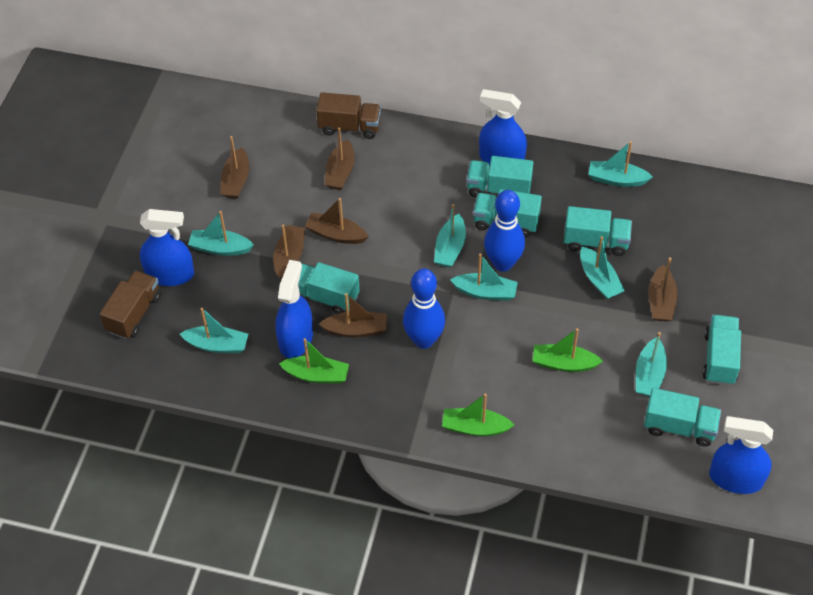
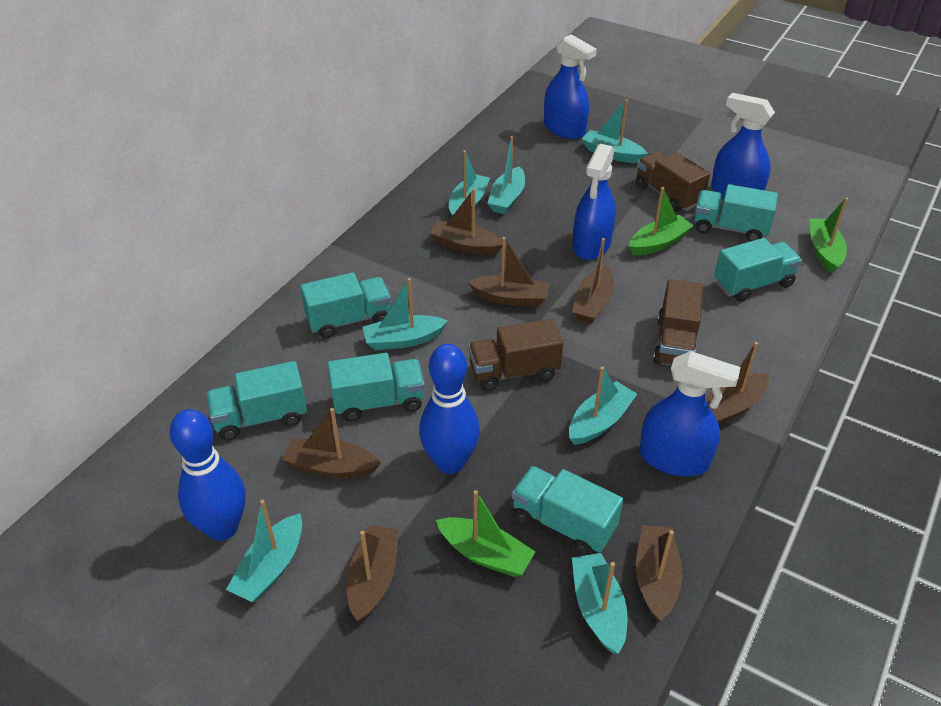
brown boat: 6 -> 7
brown truck: 2 -> 3

